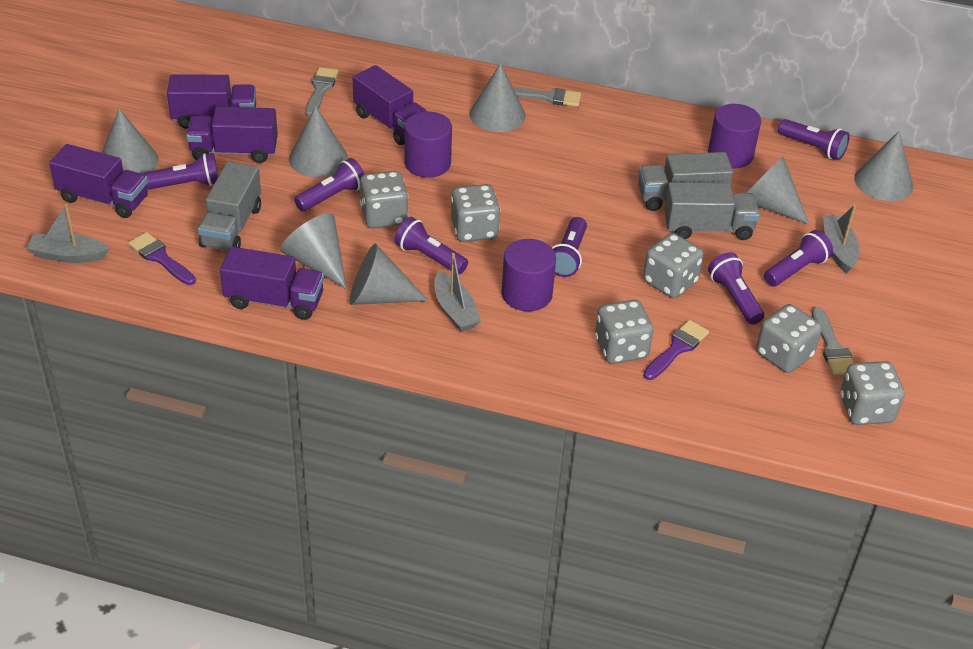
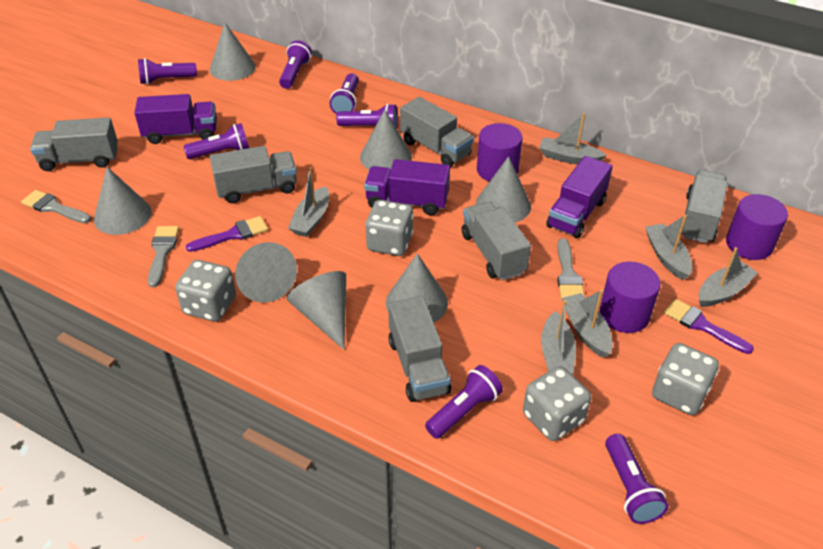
grey boat: 3 -> 6
grey dice: 6 -> 4
grey truck: 3 -> 6
purple truck: 5 -> 3

